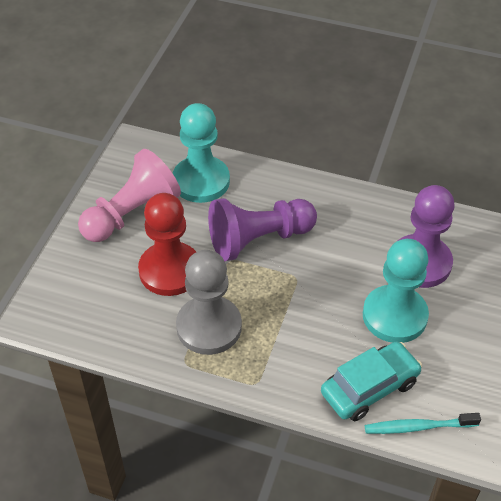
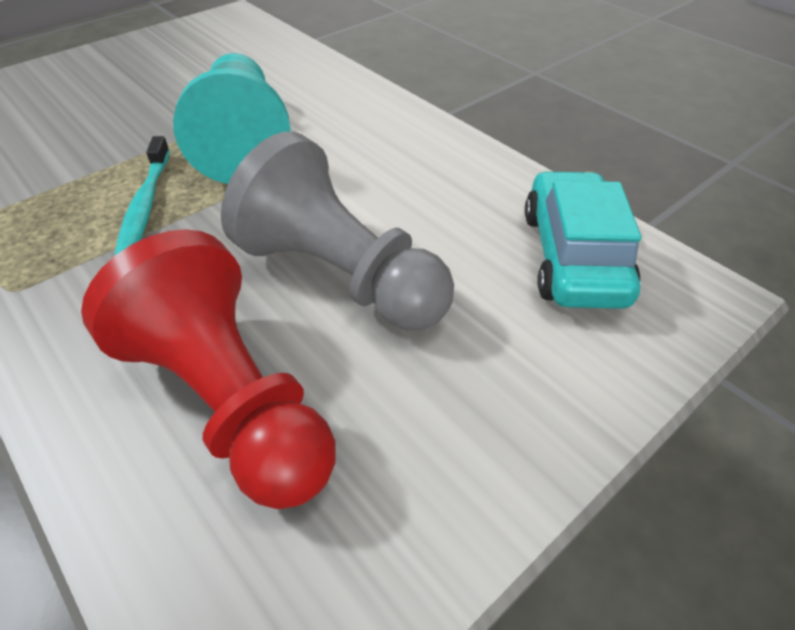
pink pawn: 1 -> 0
purple pawn: 2 -> 0
turquoise pawn: 2 -> 1

